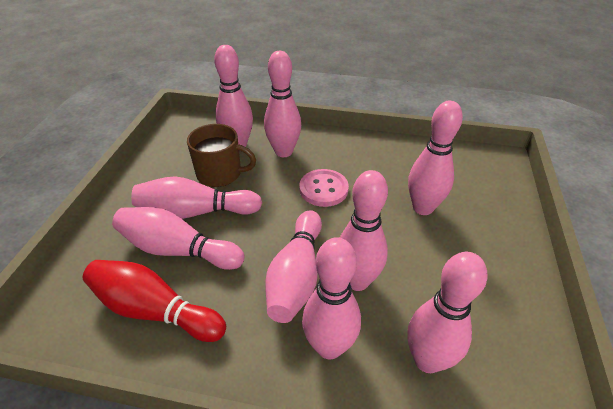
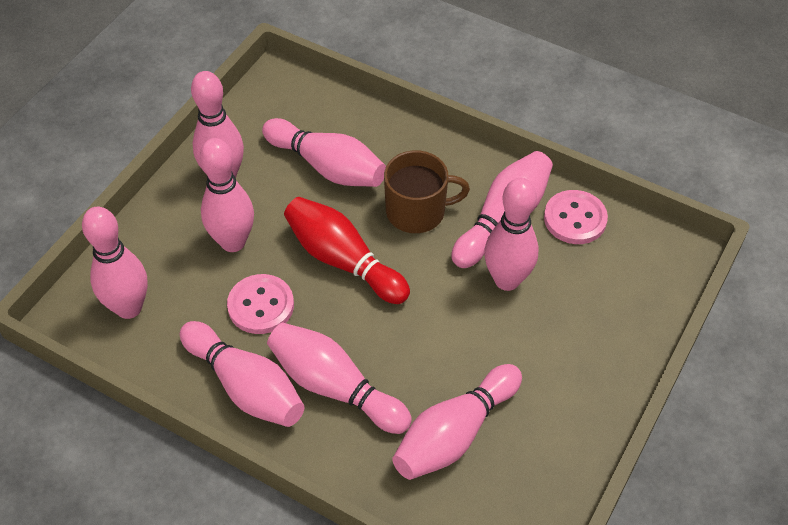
pink button: 1 -> 2

